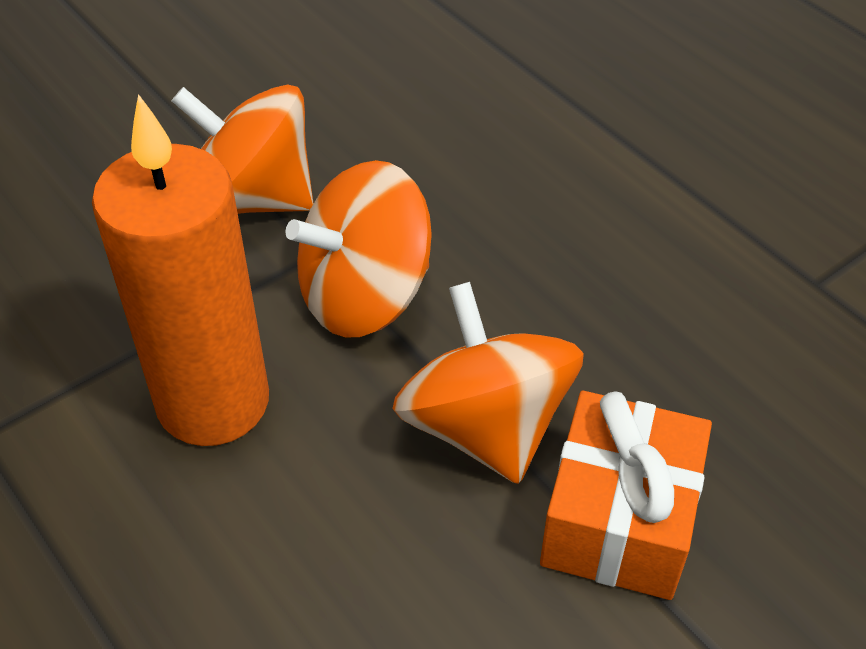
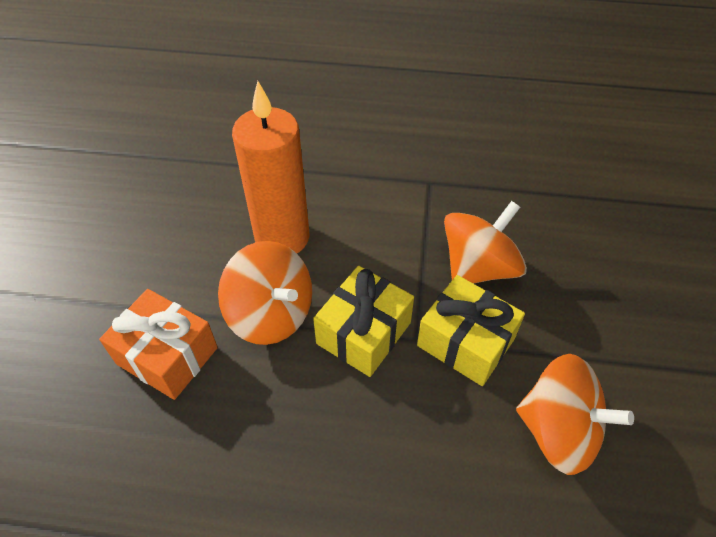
yellow gift: 0 -> 2

